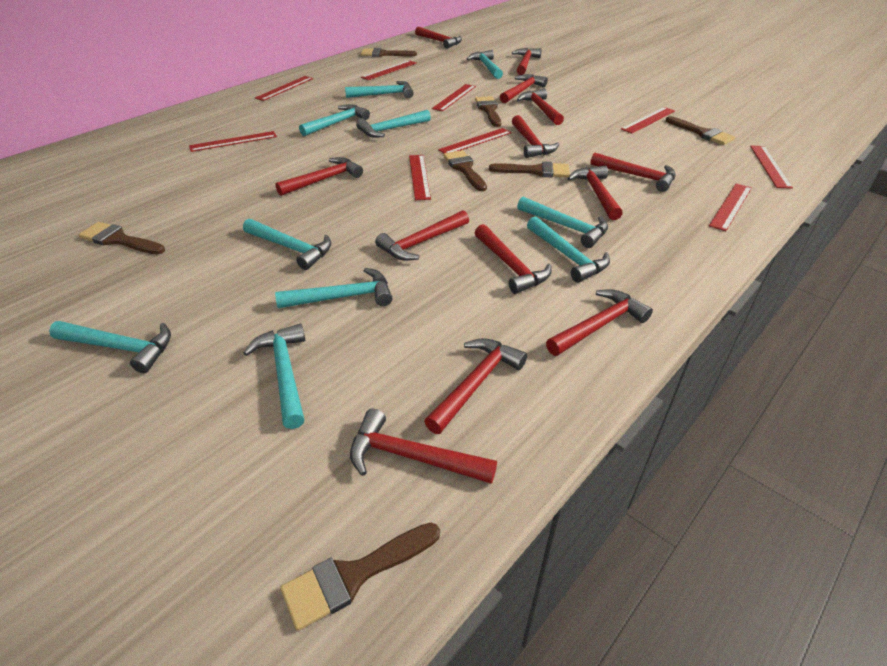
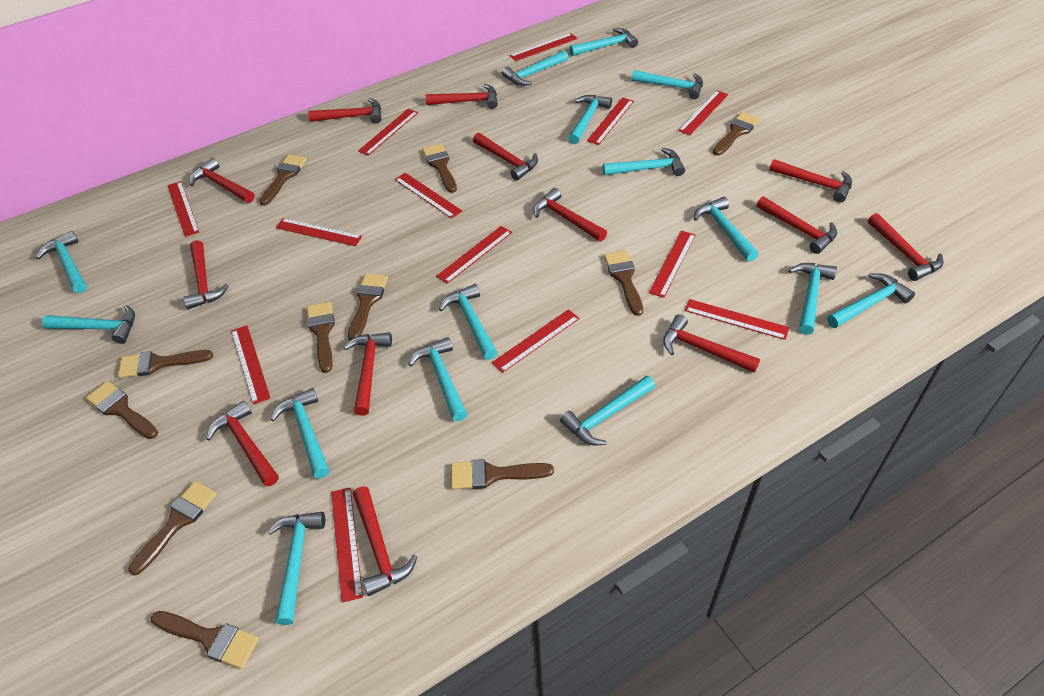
brown brush: 7 -> 11
red ruler: 9 -> 13
turquoise hammer: 10 -> 15

